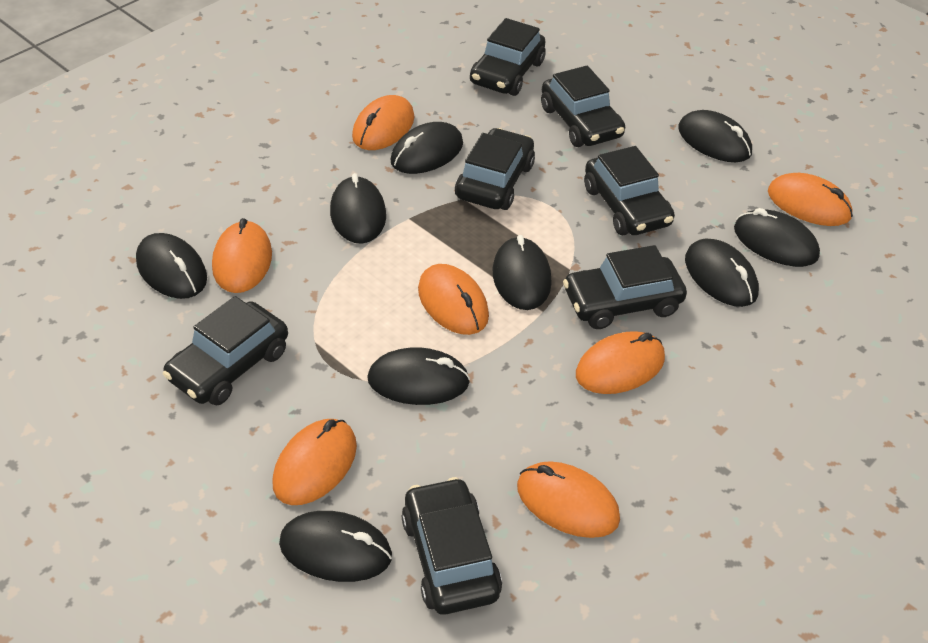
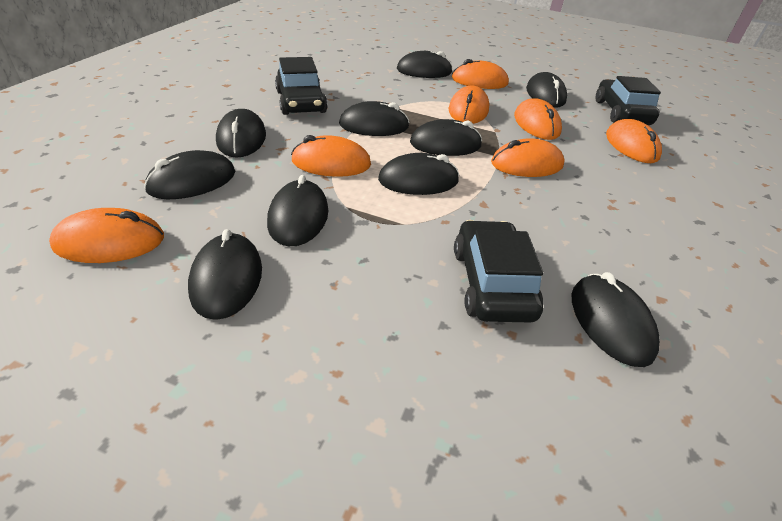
black car: 7 -> 3
black mouse: 9 -> 10

